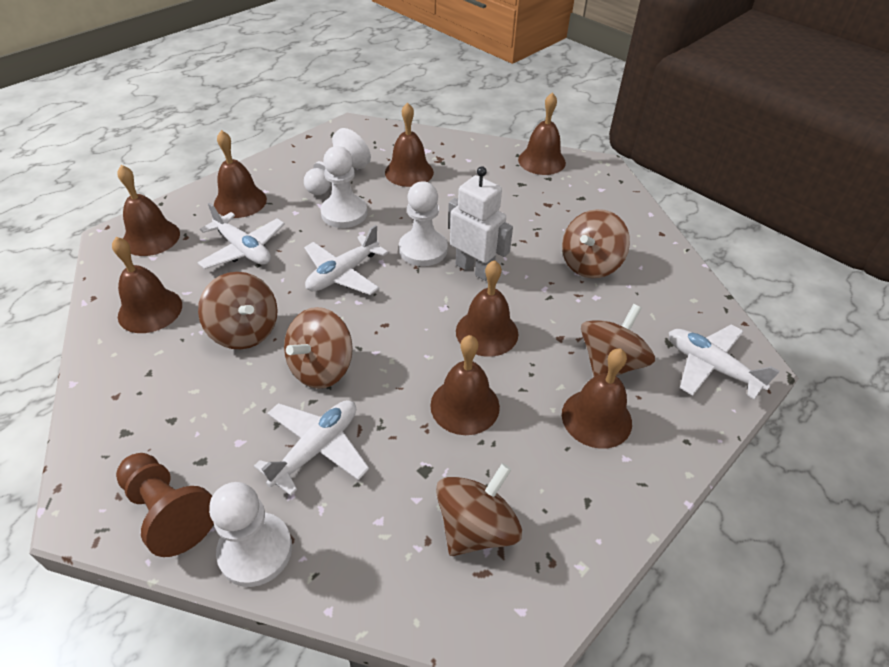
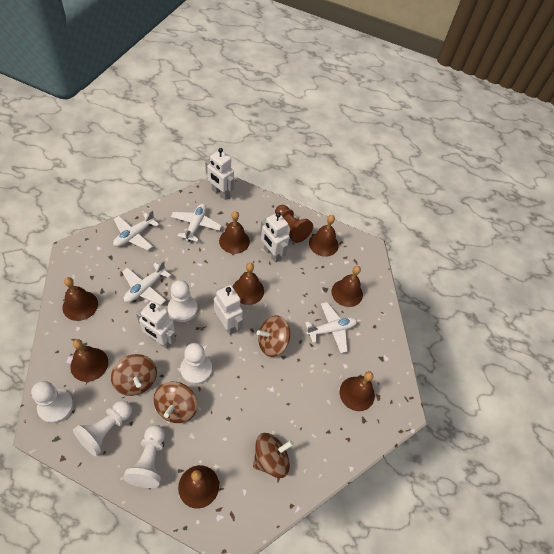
brown spinning top: 5 -> 4
white pawn: 4 -> 5
white robot: 1 -> 4

